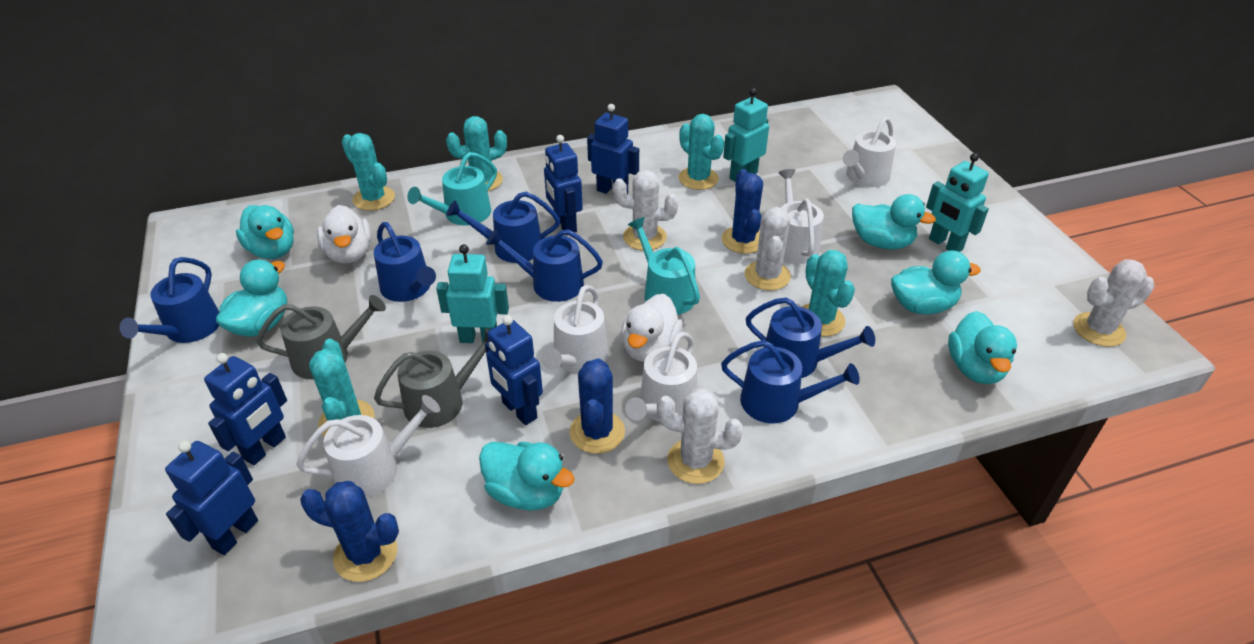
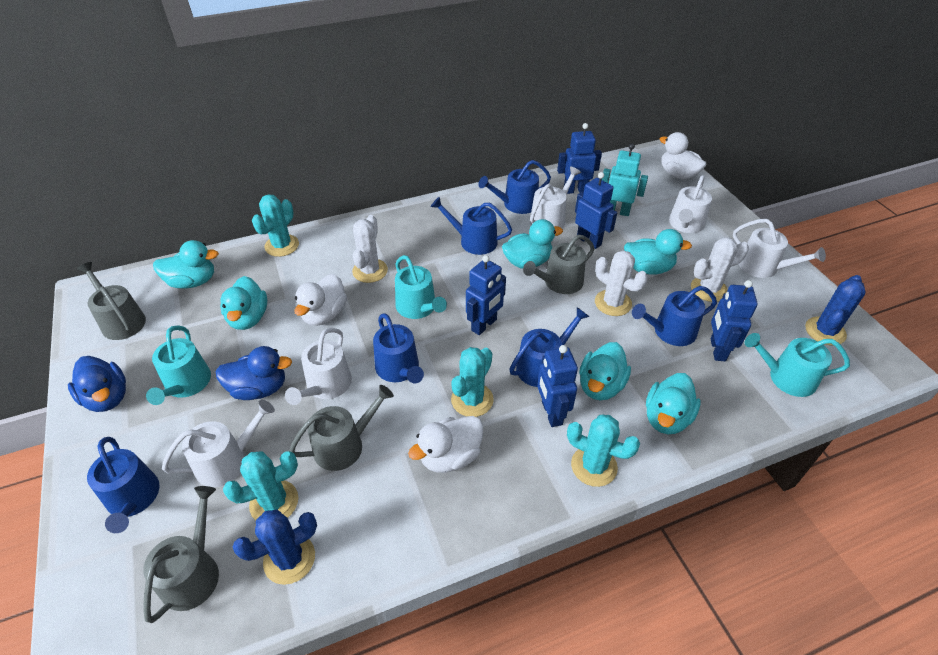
blue cactus: 3 -> 2
blue duck: 0 -> 2
grey watering can: 2 -> 4
turquoise cactus: 5 -> 4
turquoise robot: 3 -> 1
turquoise watering can: 2 -> 3
white cactus: 4 -> 3
white duck: 2 -> 3

